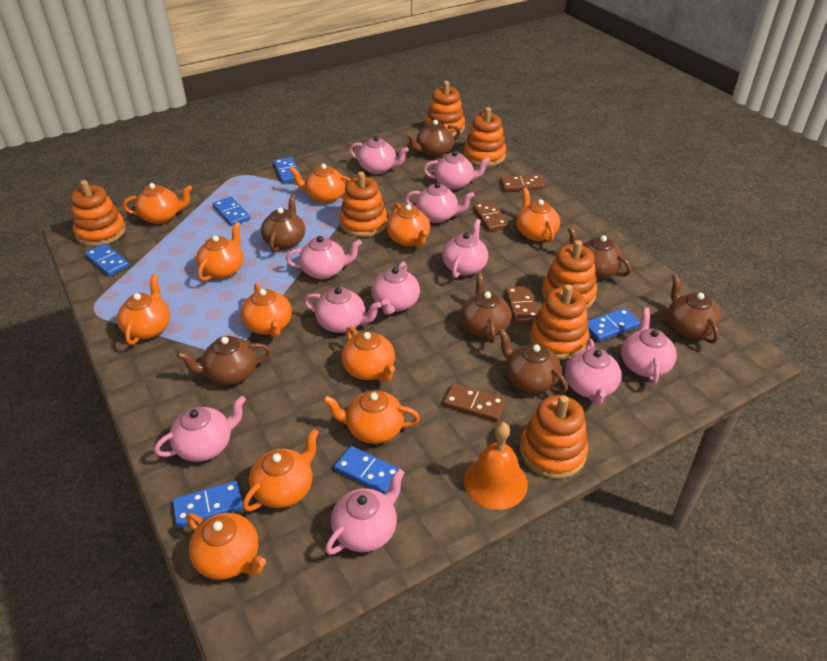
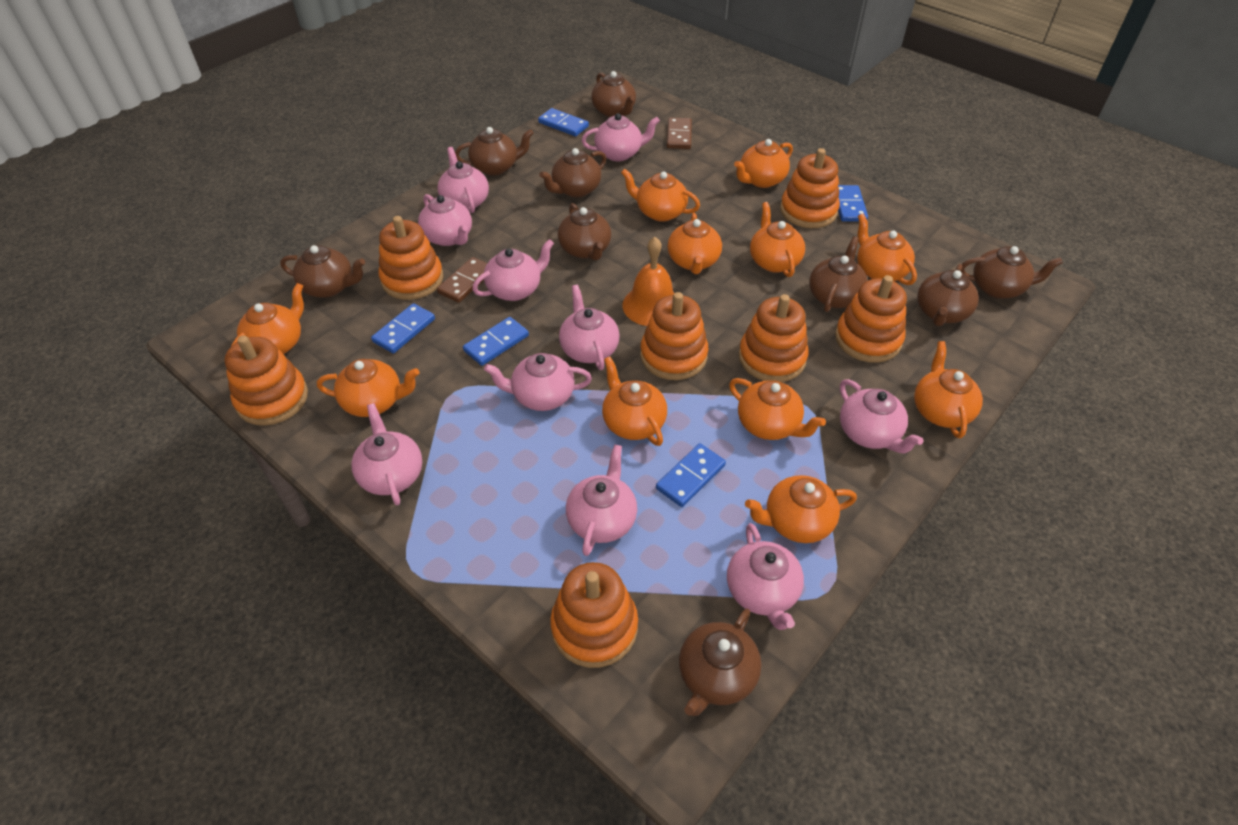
blue domino: 6 -> 5
brown domino: 4 -> 2
brown teapot: 7 -> 9
pink teapot: 11 -> 10

